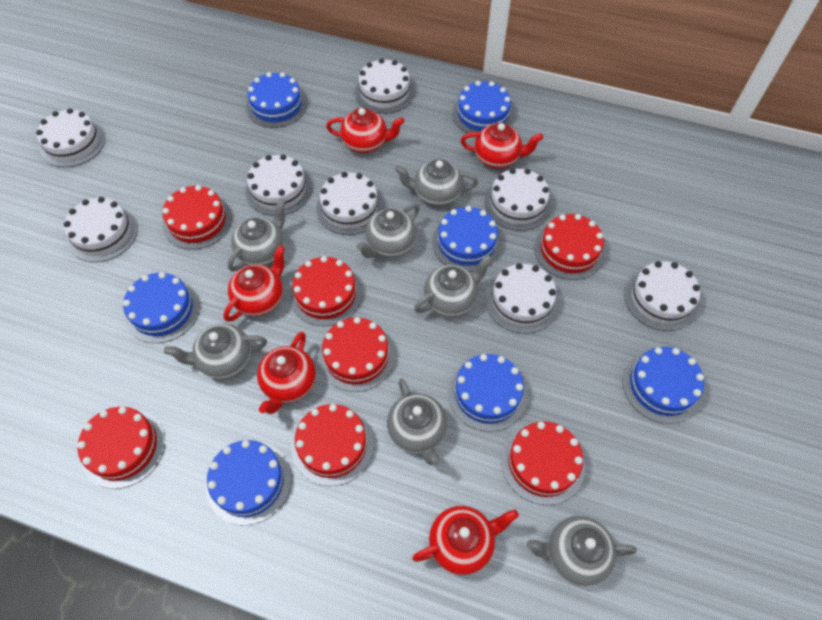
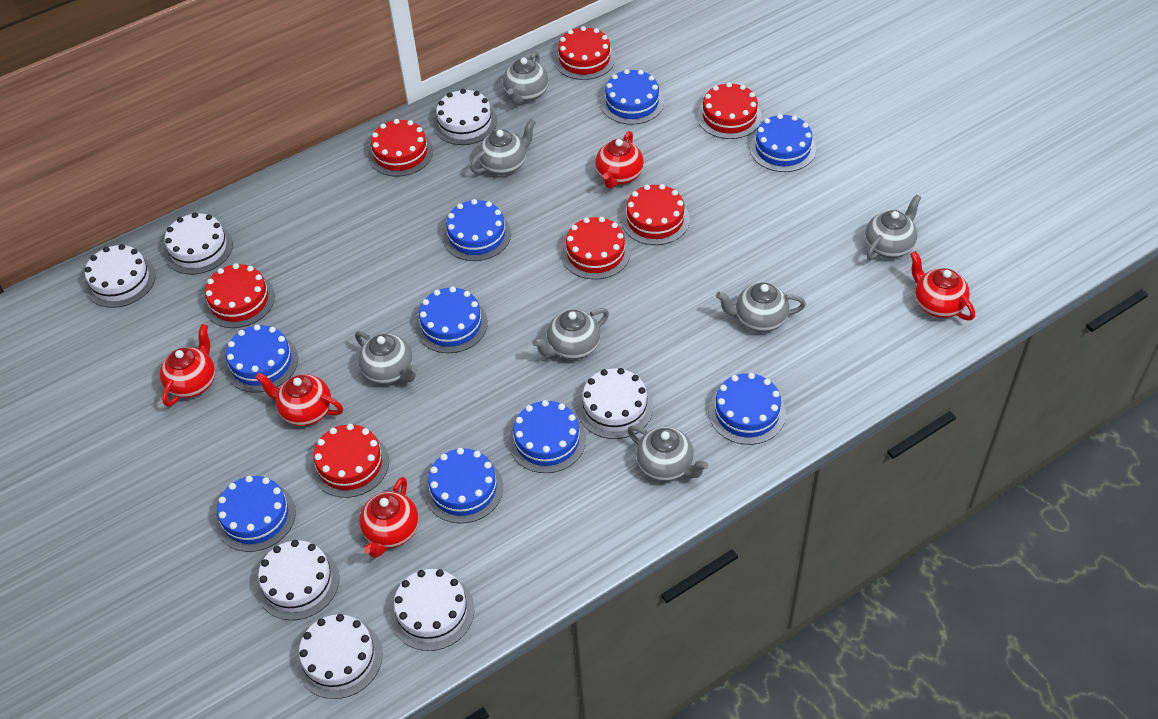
blue cake: 7 -> 9
white cake: 8 -> 7

